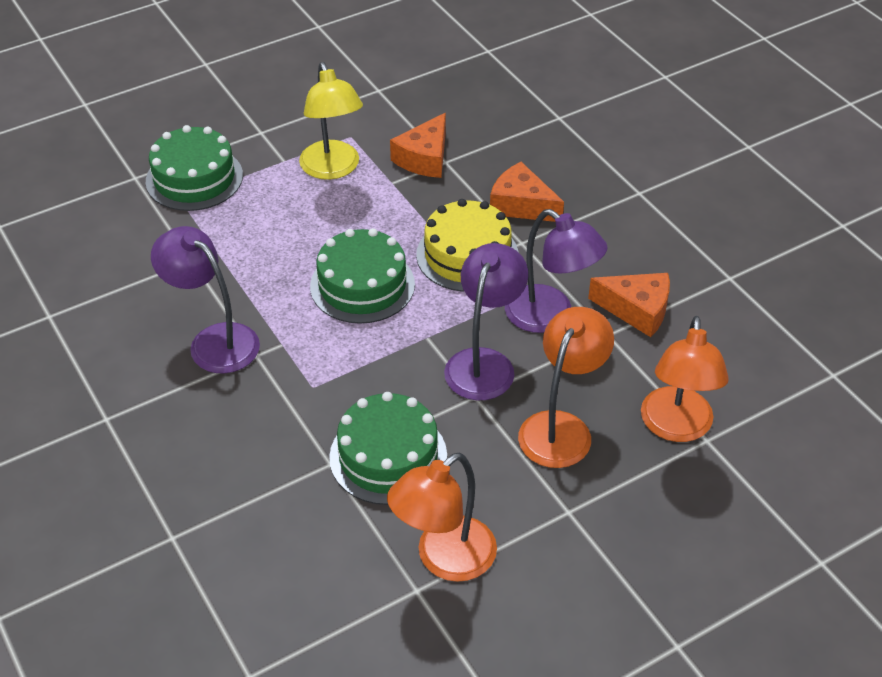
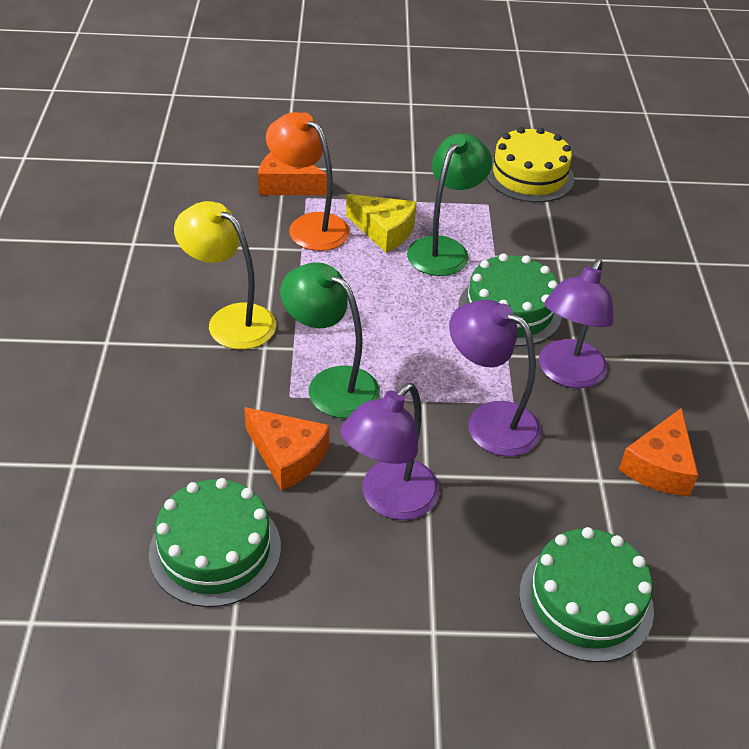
green lamp: 0 -> 2
orange lamp: 3 -> 1
yellow cheese: 0 -> 1

